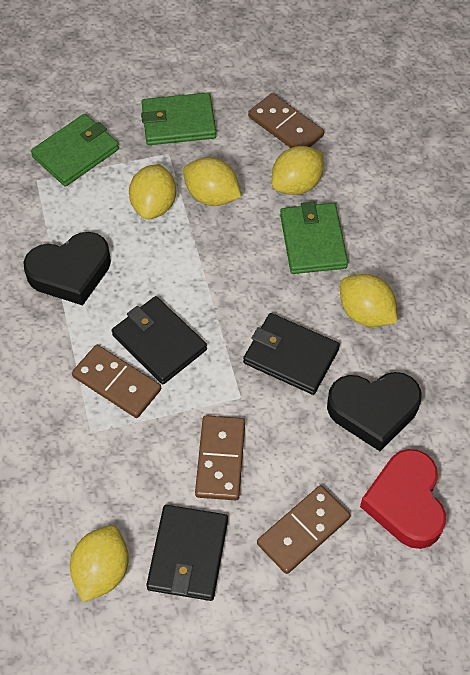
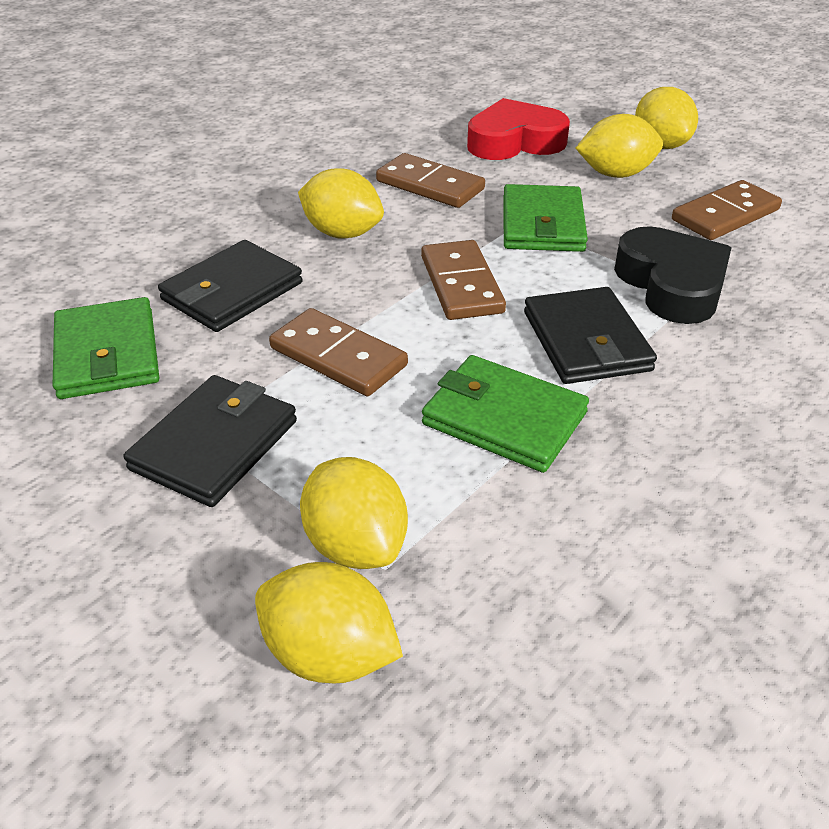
black heart: 2 -> 1

